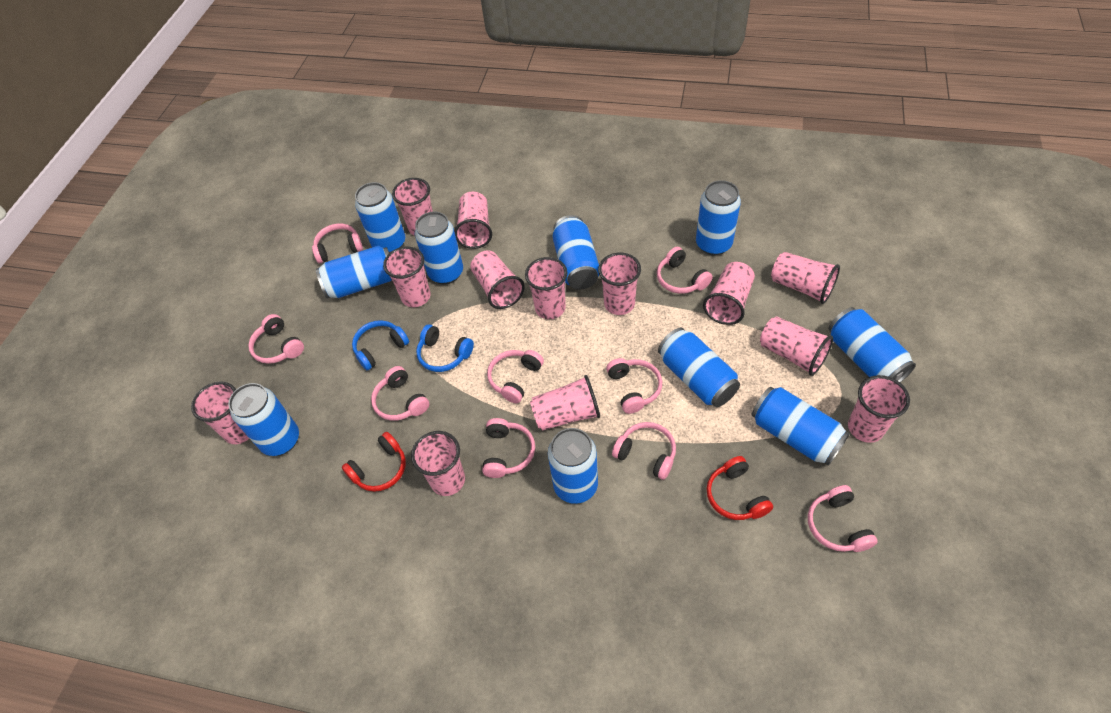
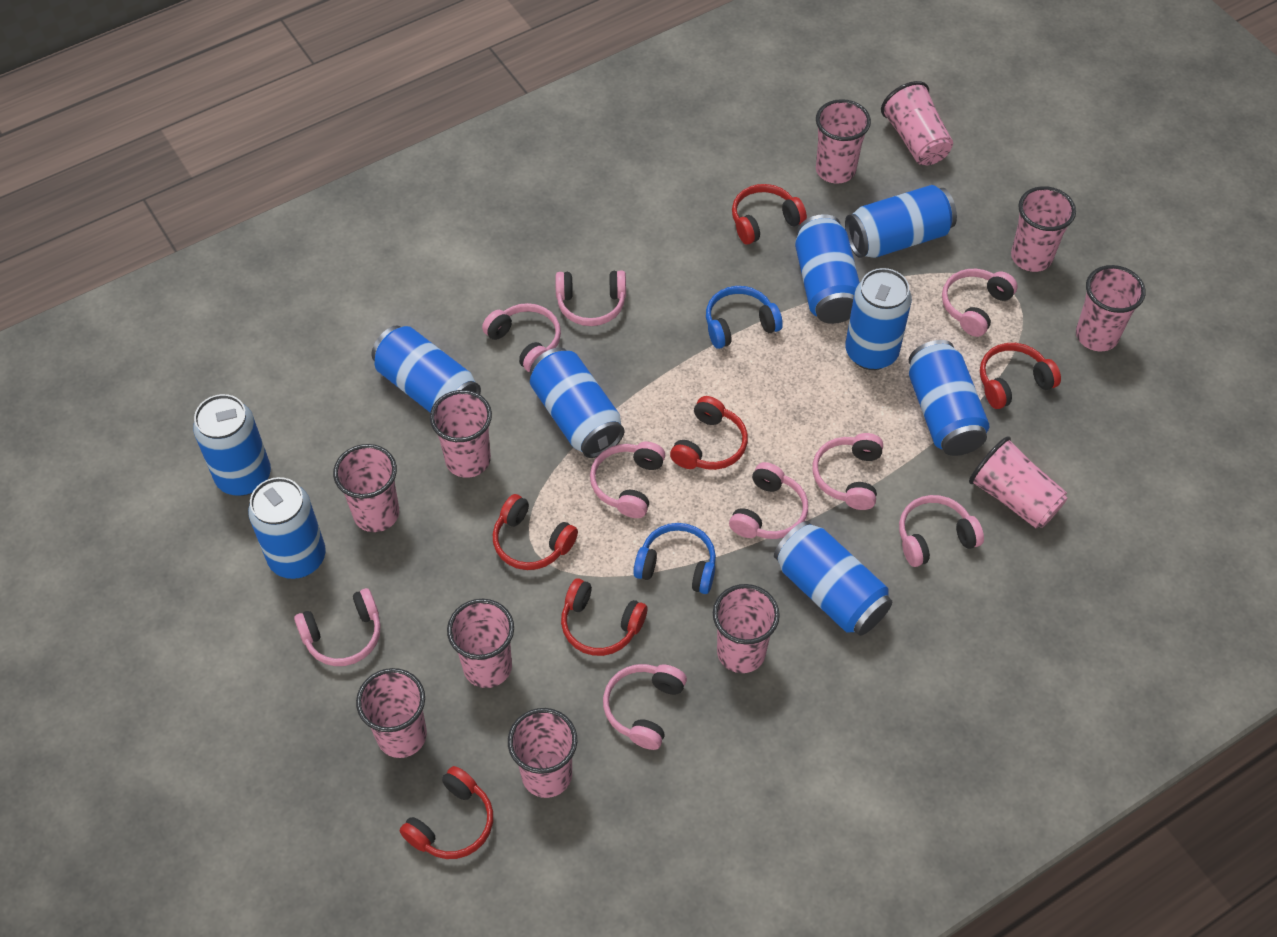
blue can: 10 -> 9
pink cup: 13 -> 11
red headphones: 2 -> 6

